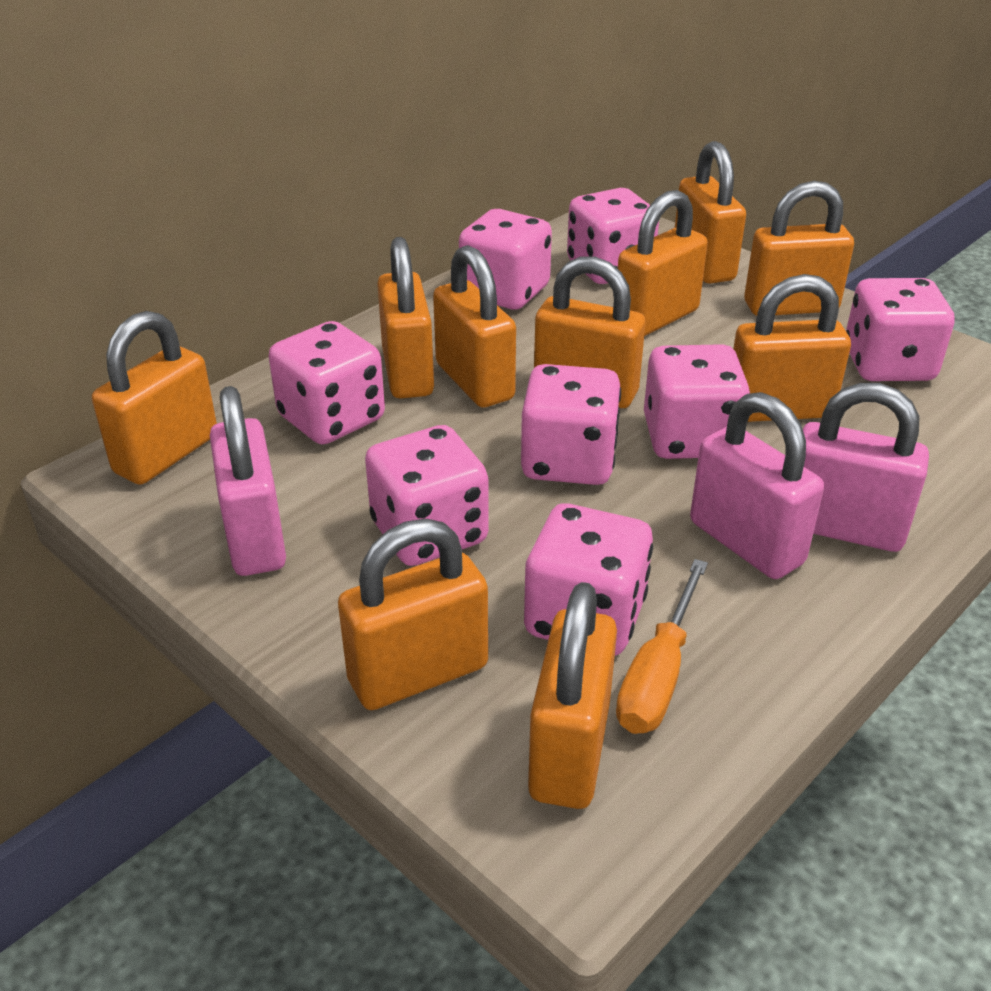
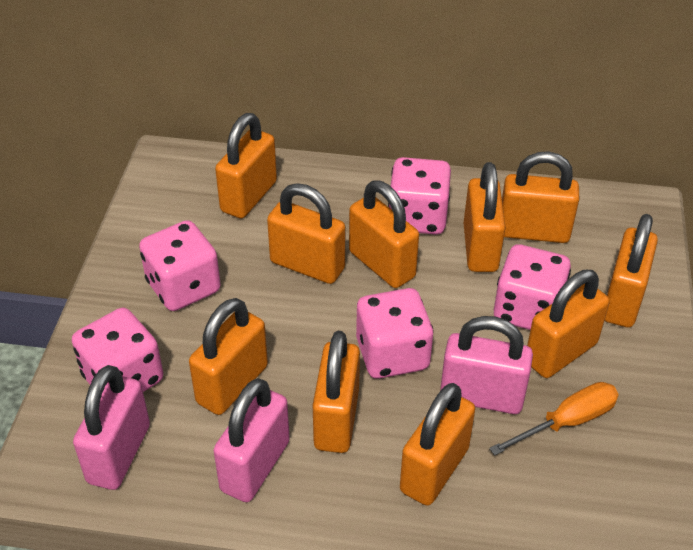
pink dice: 8 -> 5

